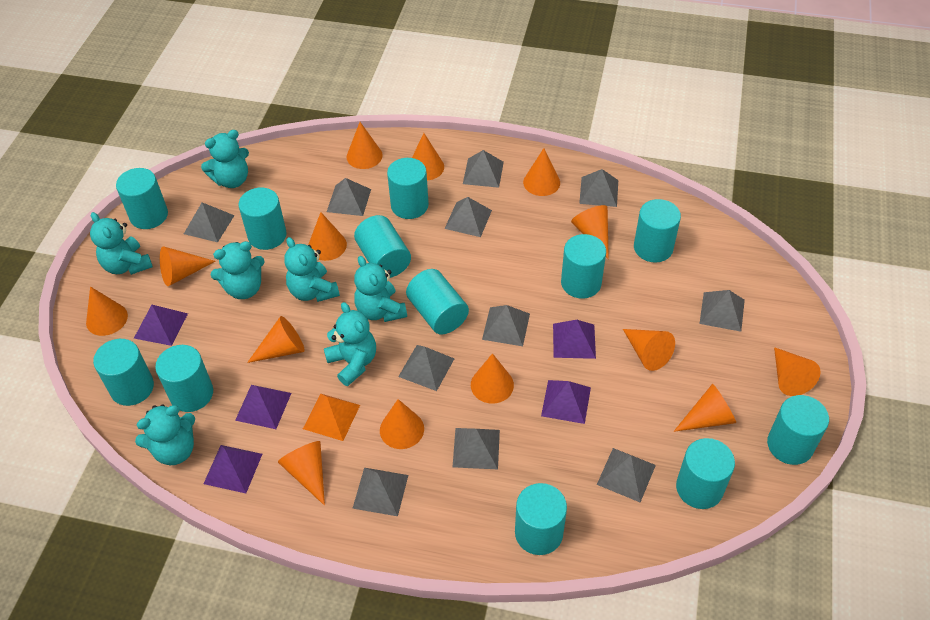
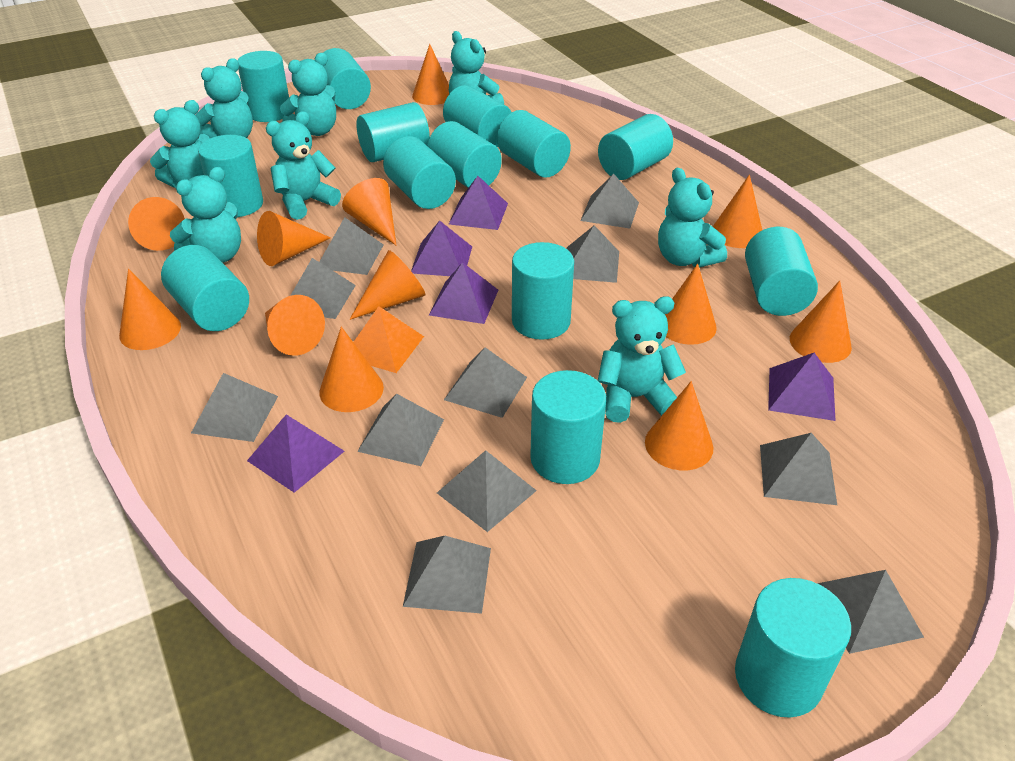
orange cone: 14 -> 12
turquoise cylinder: 12 -> 14
turquoise teddy bear: 7 -> 8

